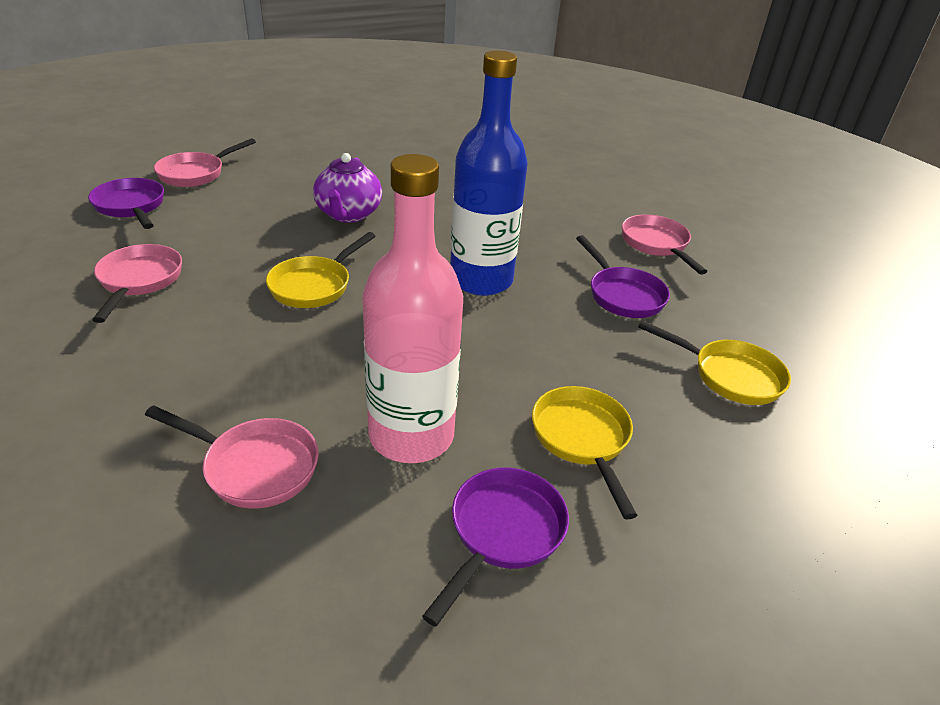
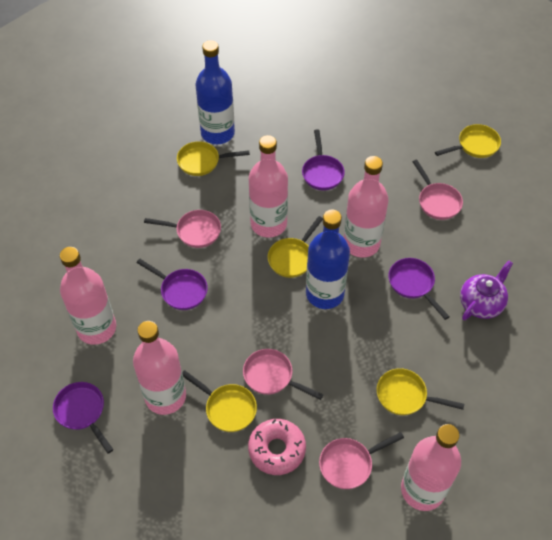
blue bottle: 1 -> 2
pink bottle: 1 -> 5
pink donut: 0 -> 1
purple pan: 3 -> 4
yellow pan: 3 -> 5

